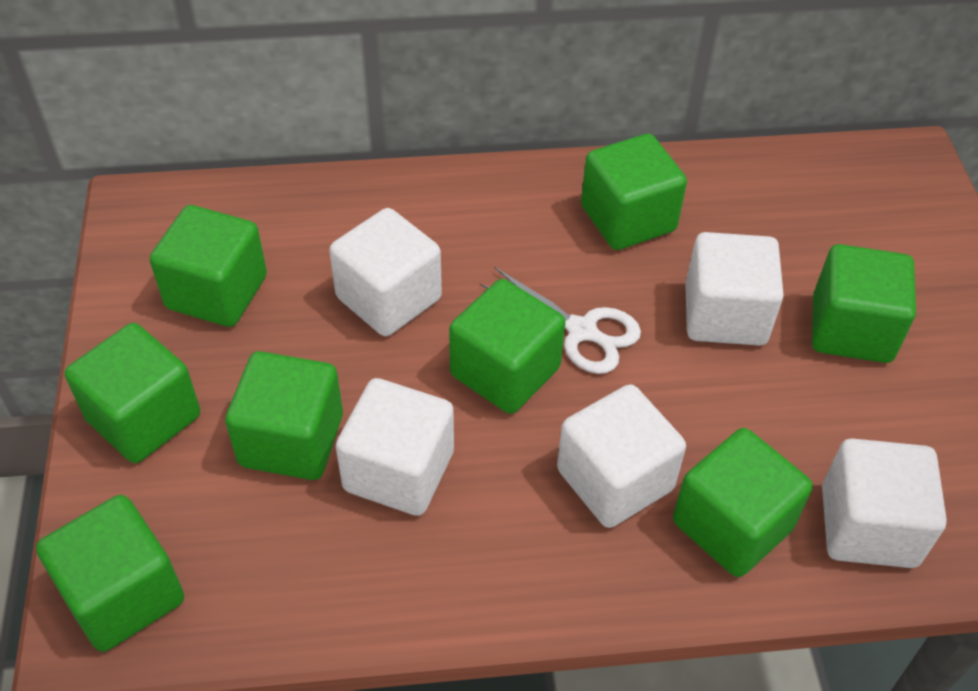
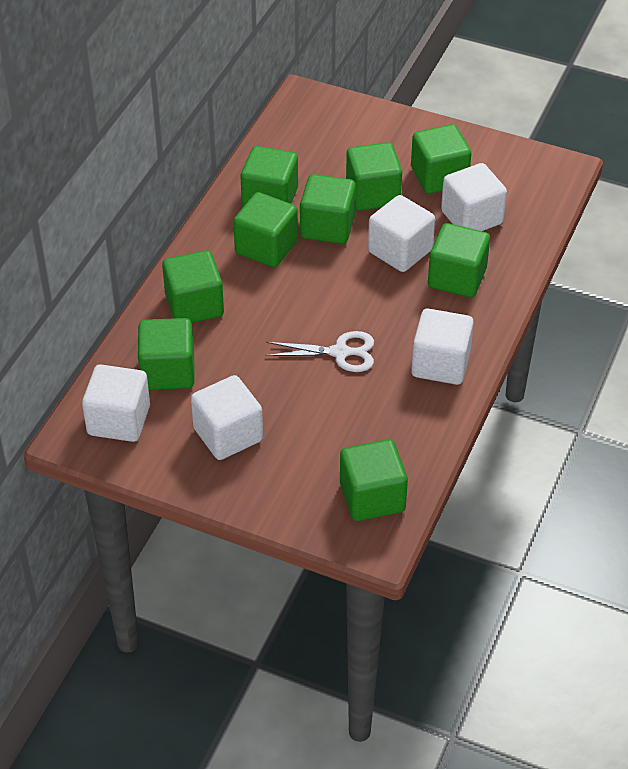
green cube: 8 -> 9

